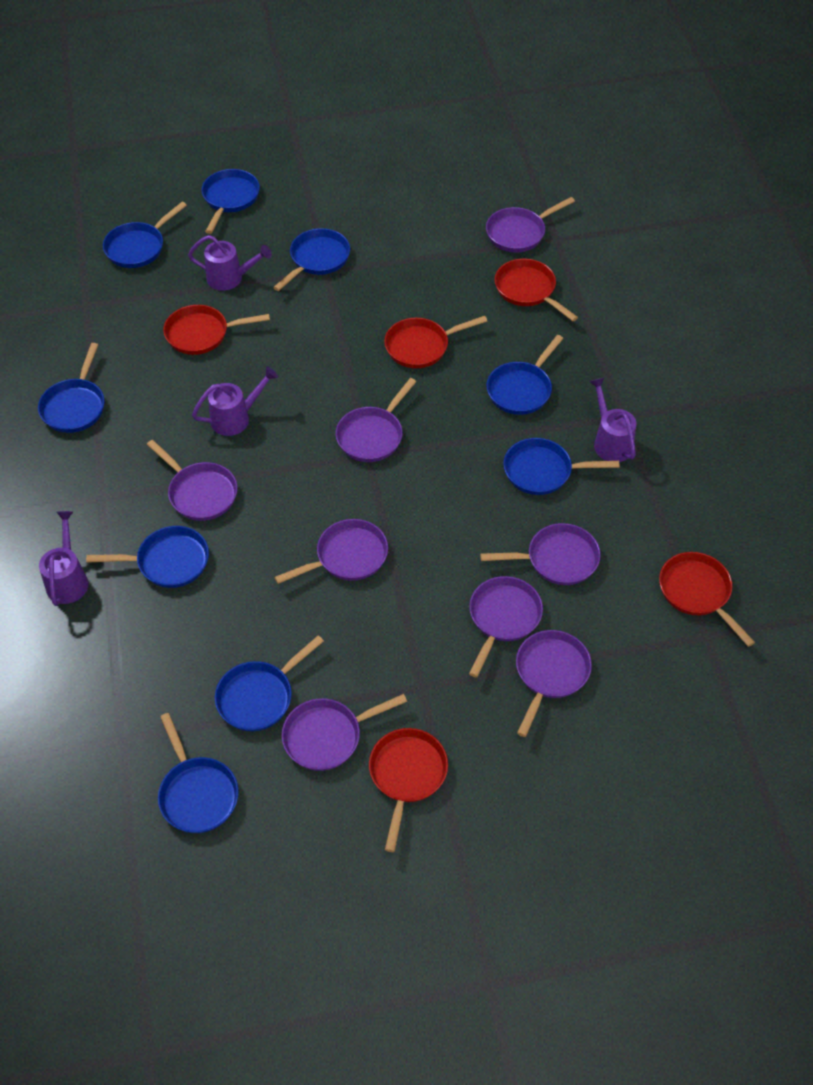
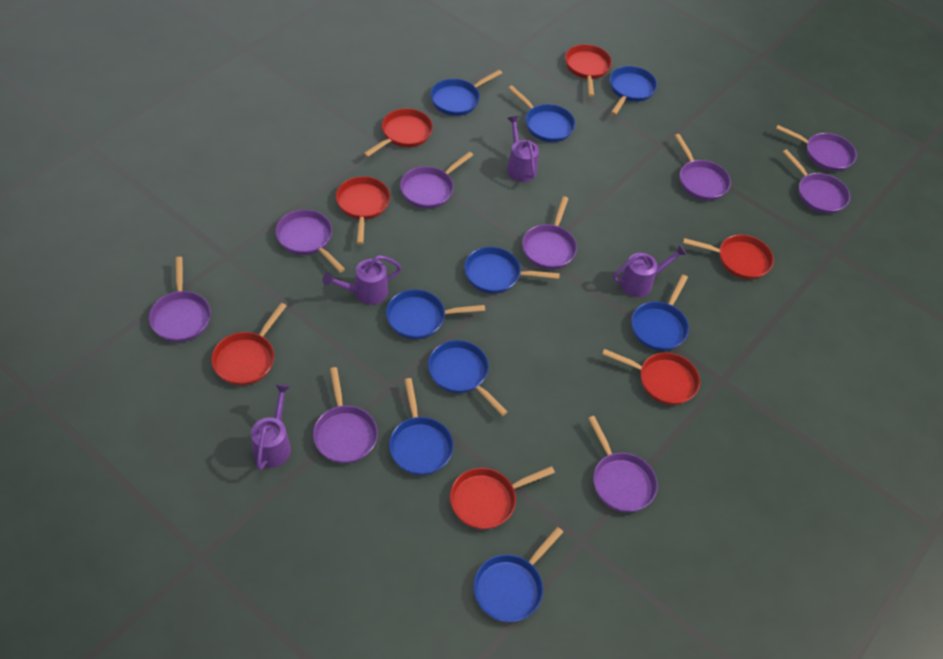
purple pan: 8 -> 9
red pan: 5 -> 7

